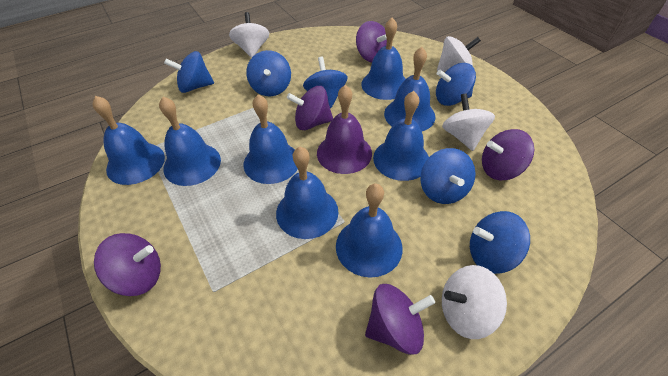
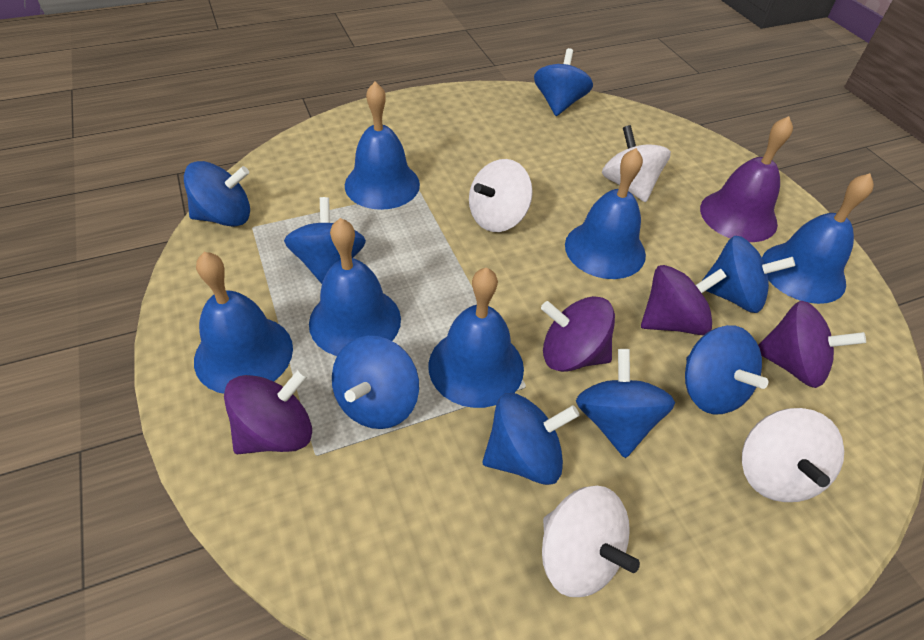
blue bell: 8 -> 6
blue spinning top: 6 -> 8
purple spinning top: 5 -> 4

